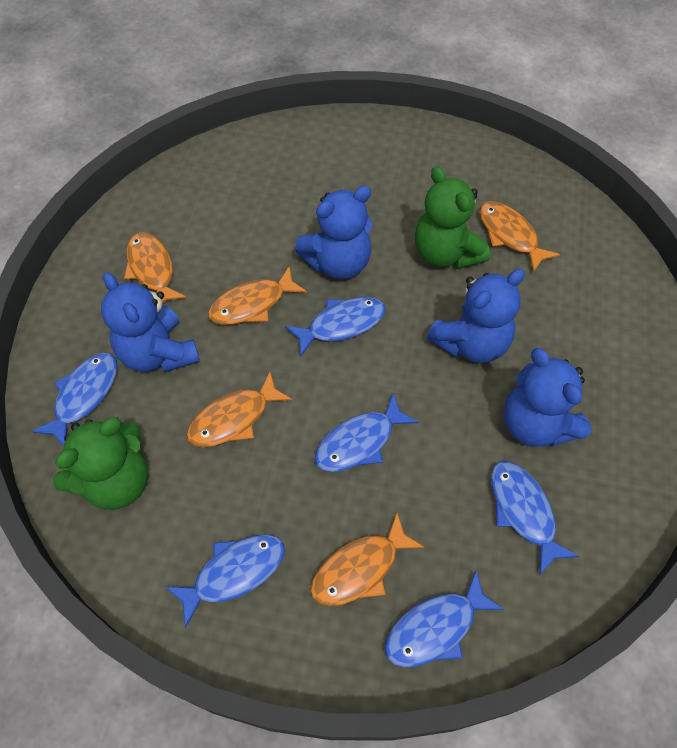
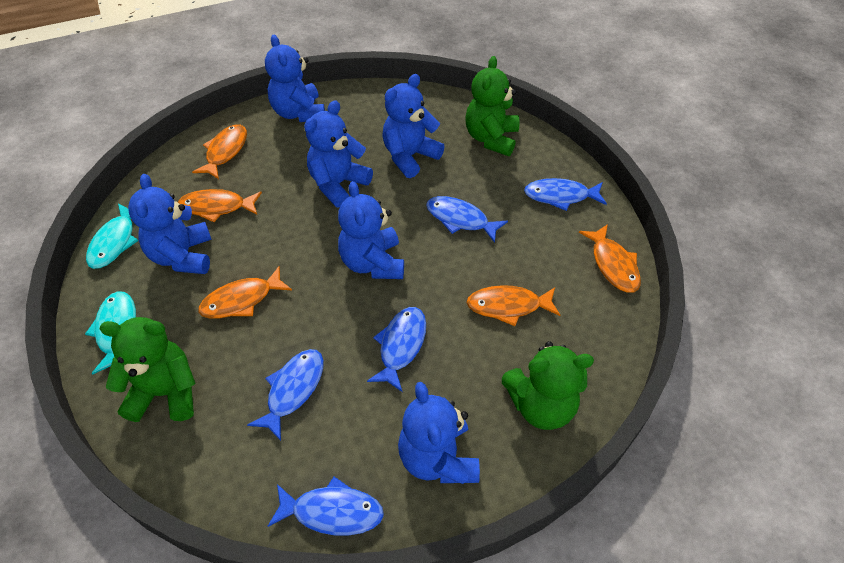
blue fish: 6 -> 5
blue teddy bear: 4 -> 6
green teddy bear: 2 -> 3
turquoise fish: 0 -> 2

